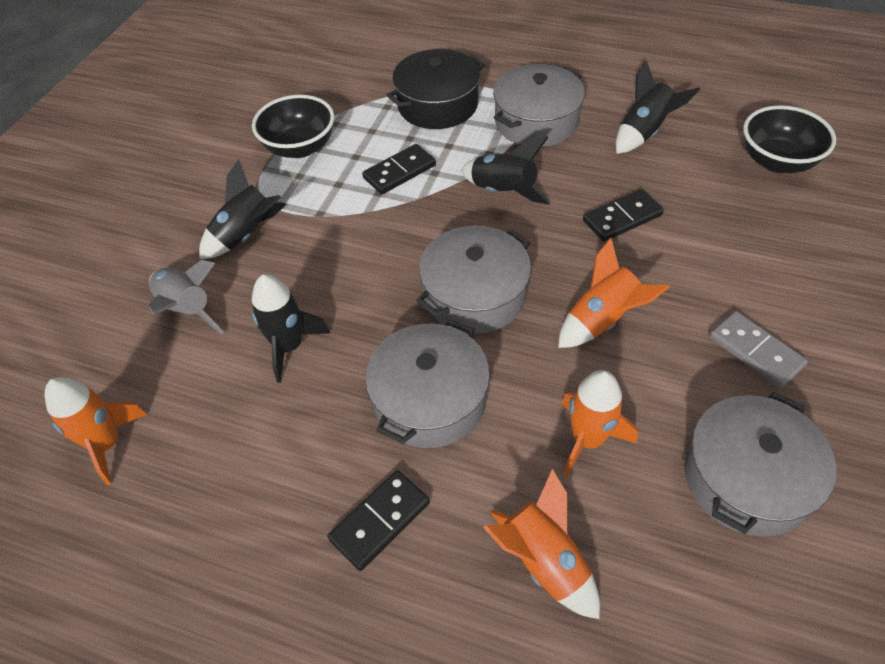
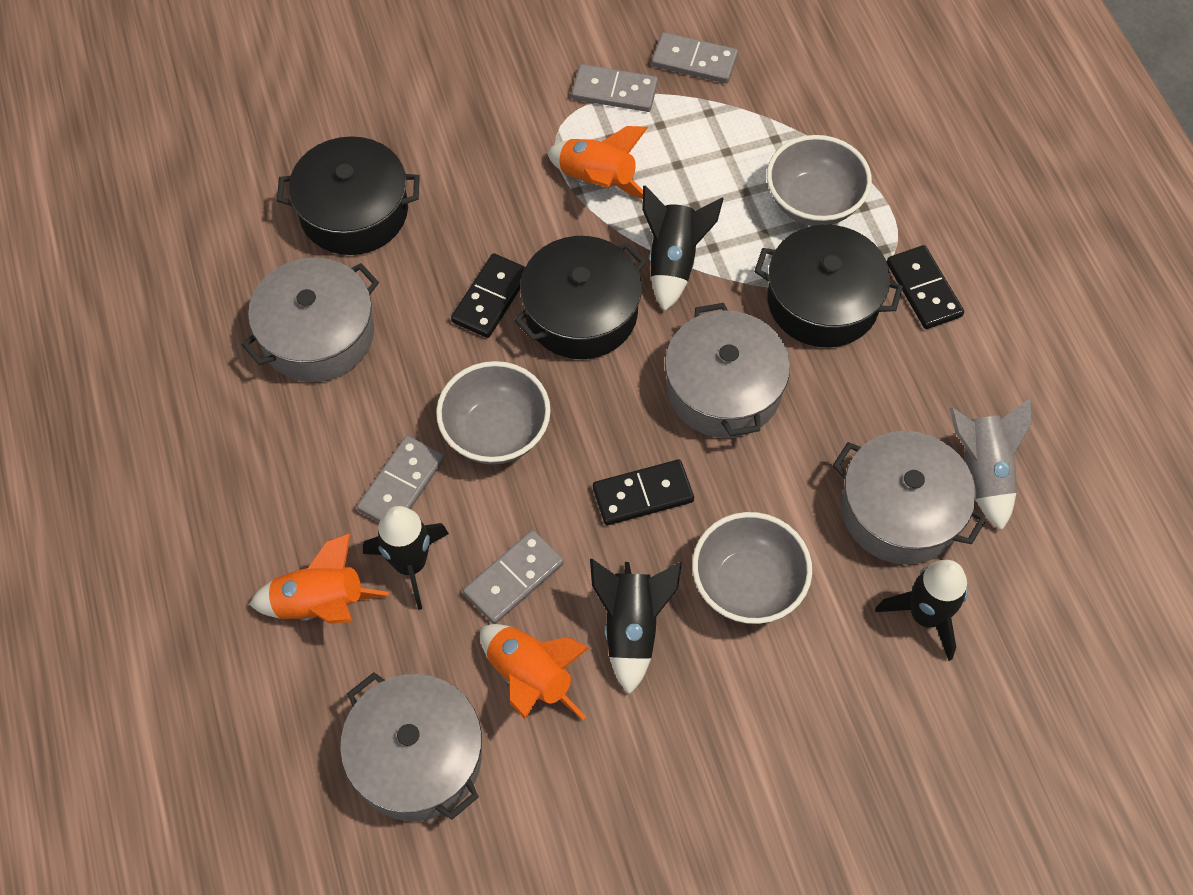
black bowl: 2 -> 0
black pot: 1 -> 3
grey bowl: 0 -> 3
grey domino: 1 -> 4
orange rocket: 4 -> 3

